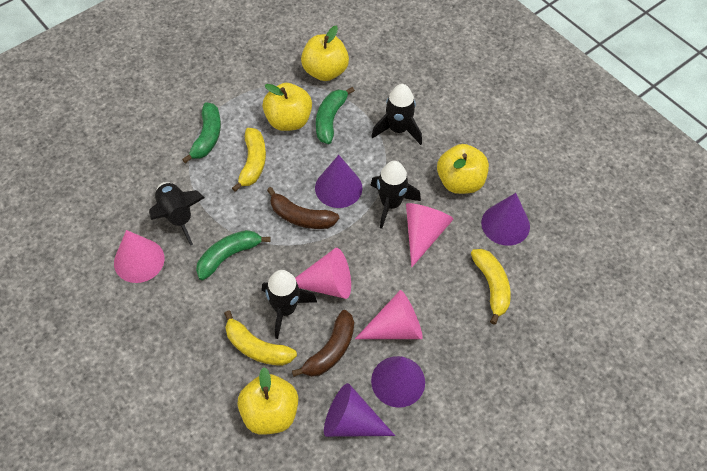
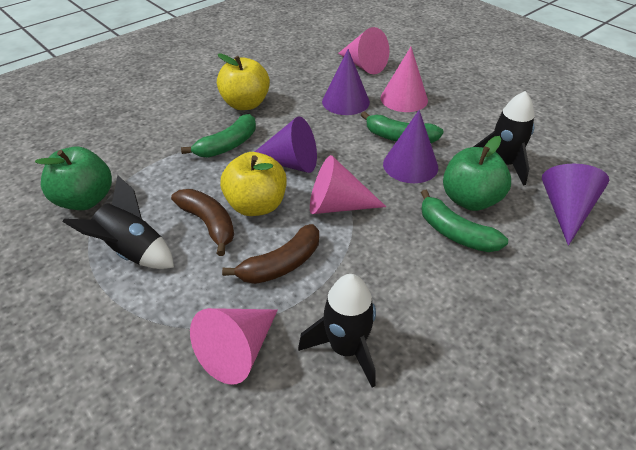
black rocket: 4 -> 3
green apple: 0 -> 2
yellow apple: 4 -> 2
yellow banana: 3 -> 0

